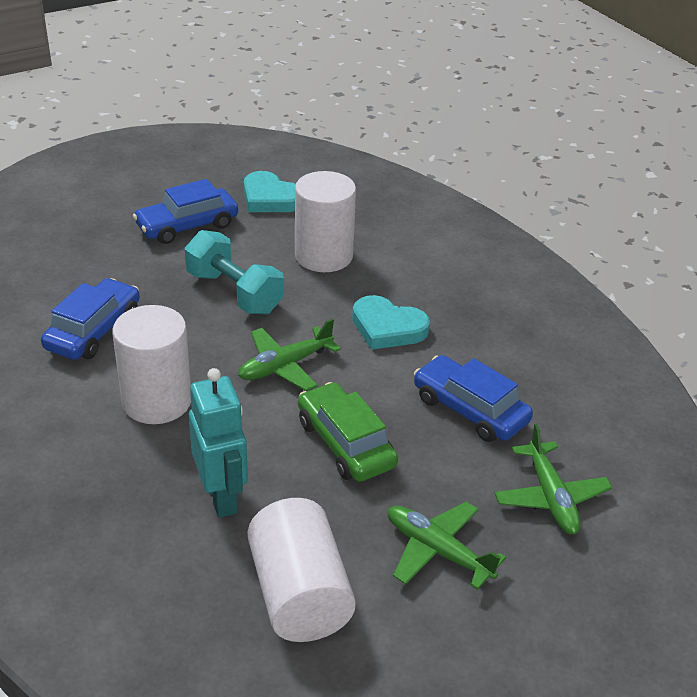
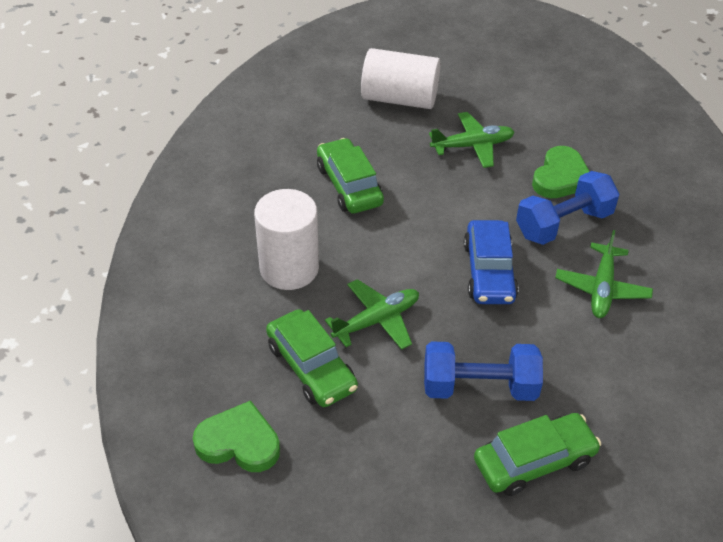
blue car: 3 -> 1
blue dumbbell: 0 -> 2
green car: 1 -> 3
green heart: 0 -> 2
turquoise dumbbell: 1 -> 0
turquoise heart: 2 -> 0
turquoise robot: 1 -> 0
white cylinder: 3 -> 2

